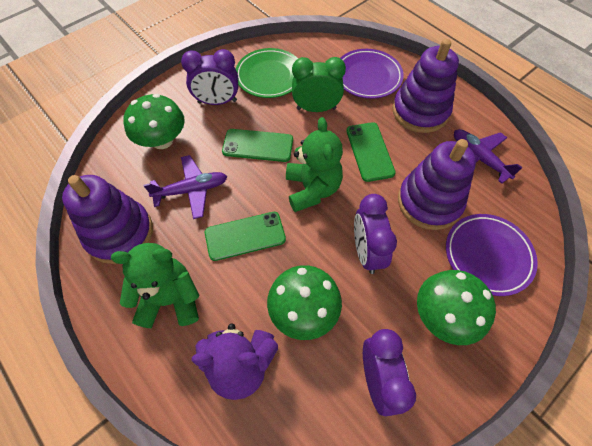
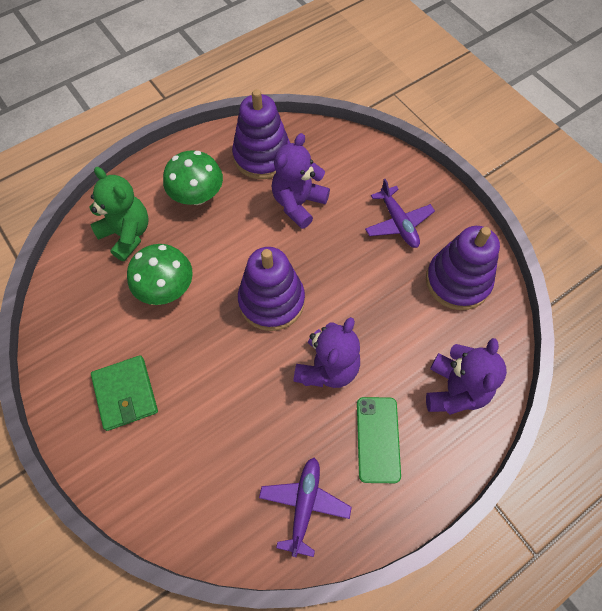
green clock: 1 -> 0
green mushroom: 3 -> 2
green phone: 3 -> 1
green plate: 1 -> 0
green teddy bear: 2 -> 1
green wallet: 0 -> 1
purple clock: 3 -> 0
purple plate: 2 -> 0
purple teddy bear: 1 -> 3

